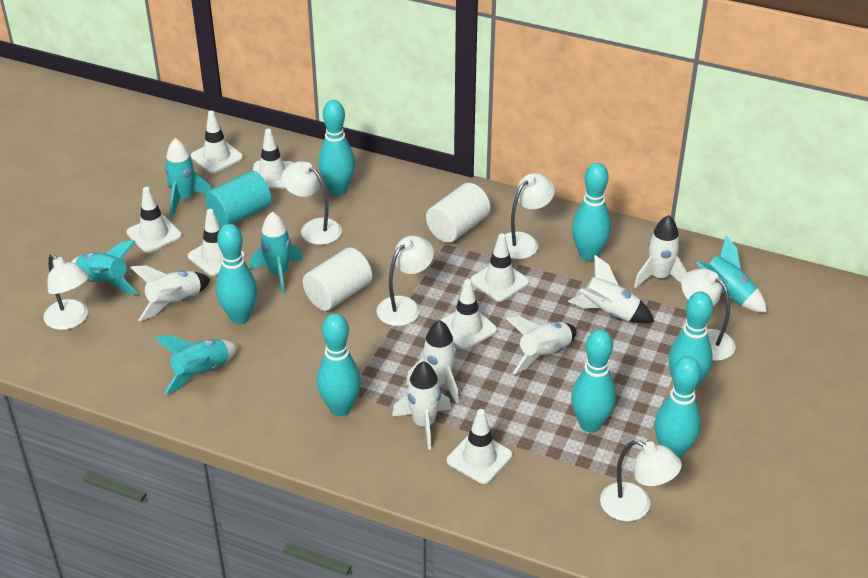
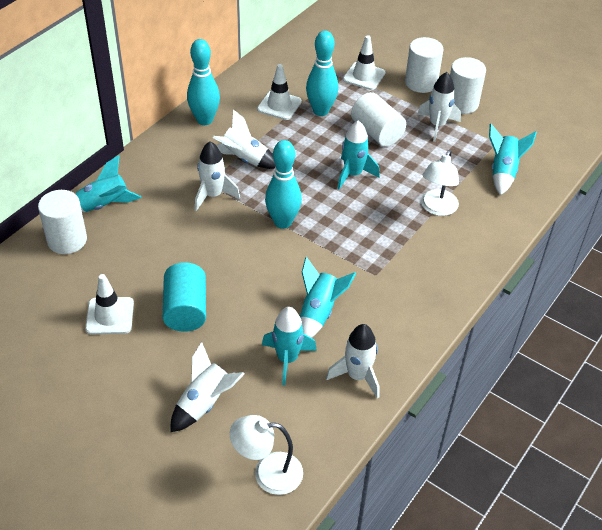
turquoise bowling pin: 7 -> 3
white cylinder: 2 -> 4
white lamp: 6 -> 2
white rocket: 6 -> 5
white traffic cone: 7 -> 3

